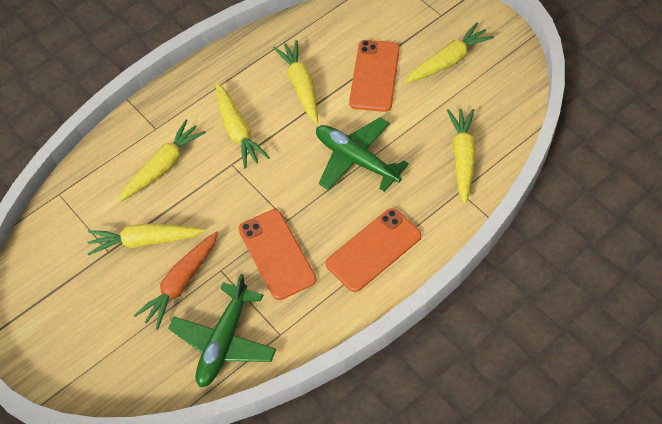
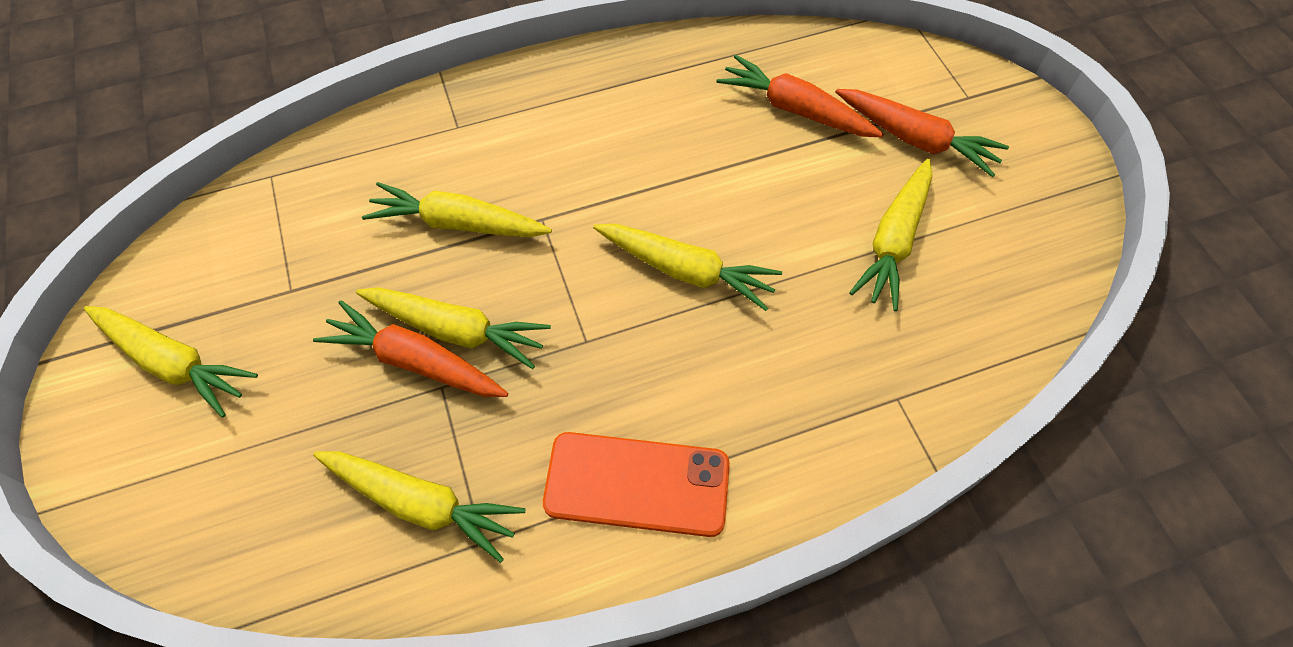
green plane: 2 -> 0
orange carrot: 1 -> 3
orange phone: 3 -> 1

